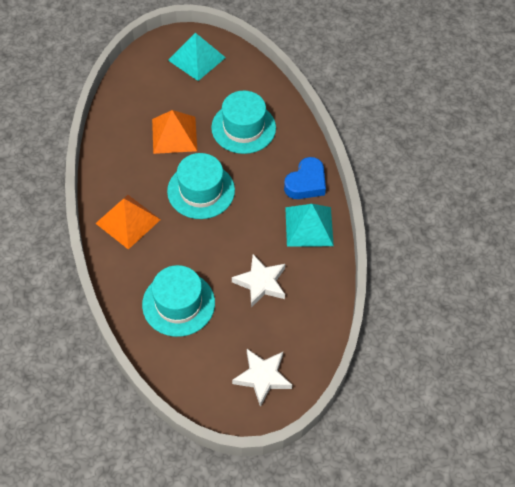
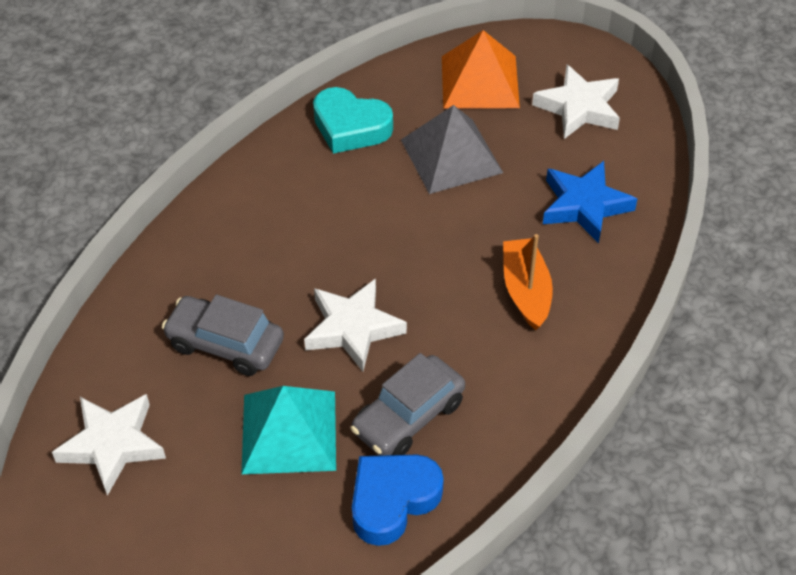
blue star: 0 -> 1
grey car: 0 -> 2
grey pyramid: 0 -> 1
orange boat: 0 -> 1
orange pyramid: 2 -> 1
turquoise hat: 3 -> 0
turquoise heart: 0 -> 1
turquoise pyramid: 2 -> 1
white star: 2 -> 3

